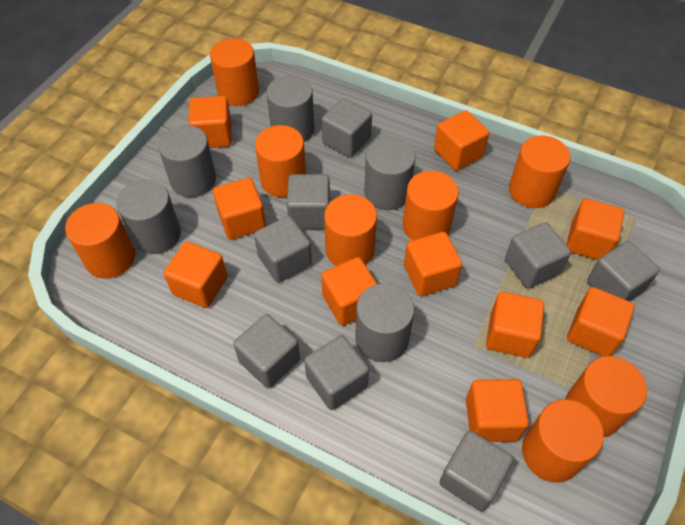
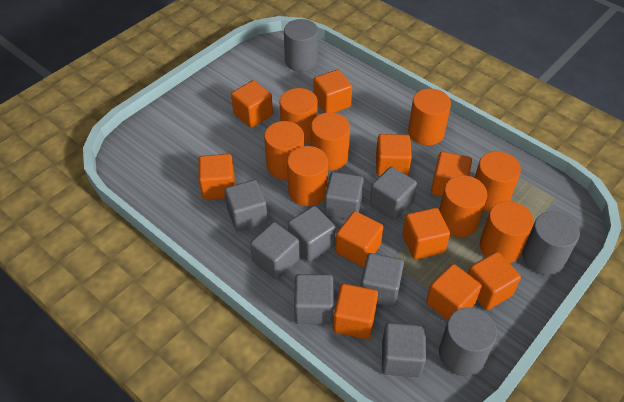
grey cylinder: 5 -> 3

